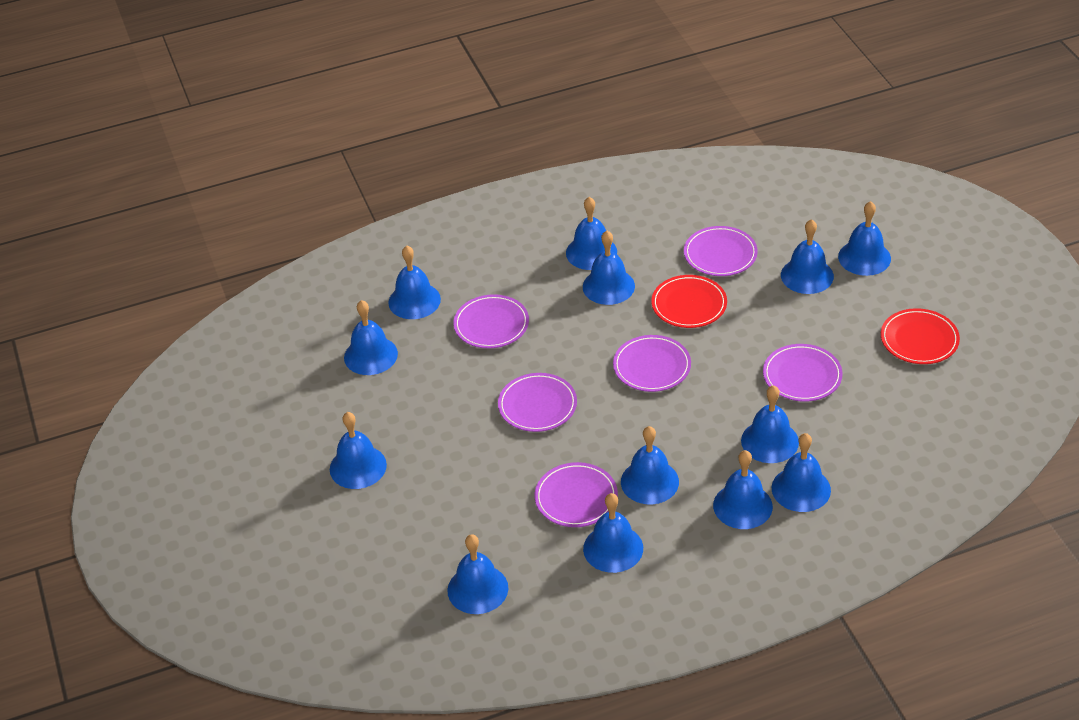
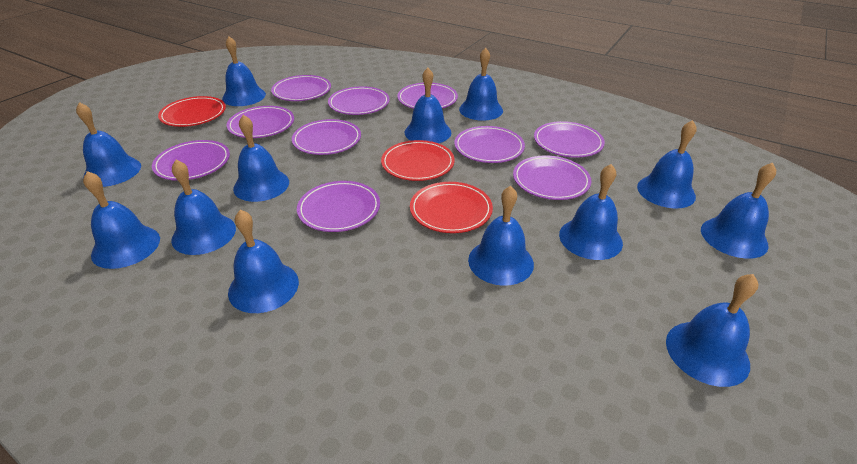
purple plate: 6 -> 10
red plate: 2 -> 3

